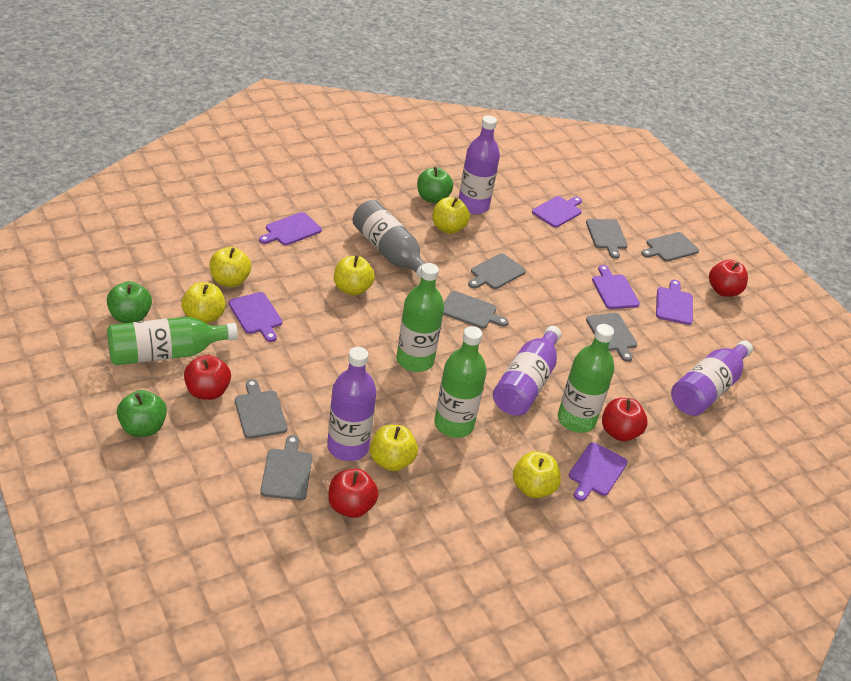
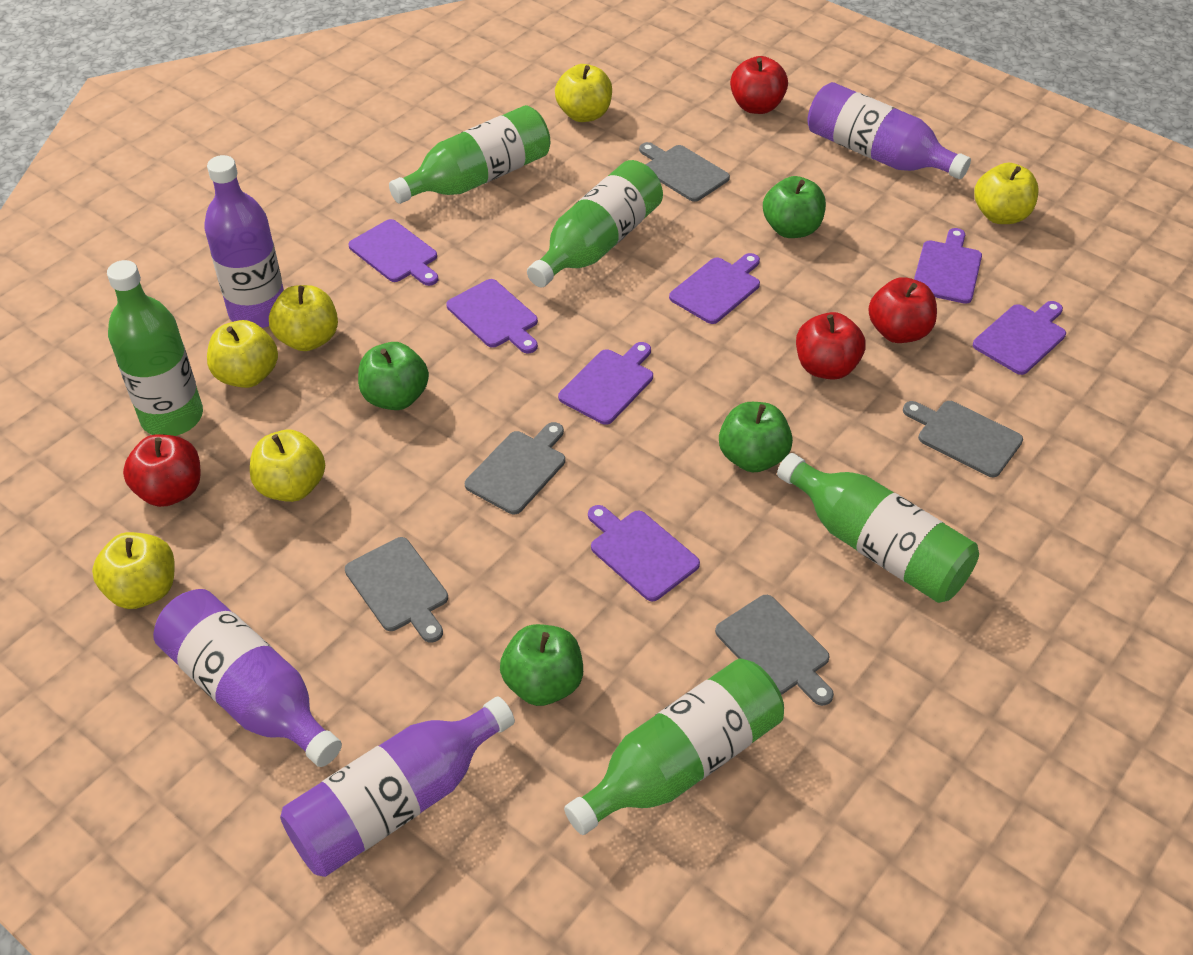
green apple: 3 -> 4
green bottle: 4 -> 5
grey bottle: 1 -> 0
grey cutting board: 7 -> 5
purple cutting board: 6 -> 7

